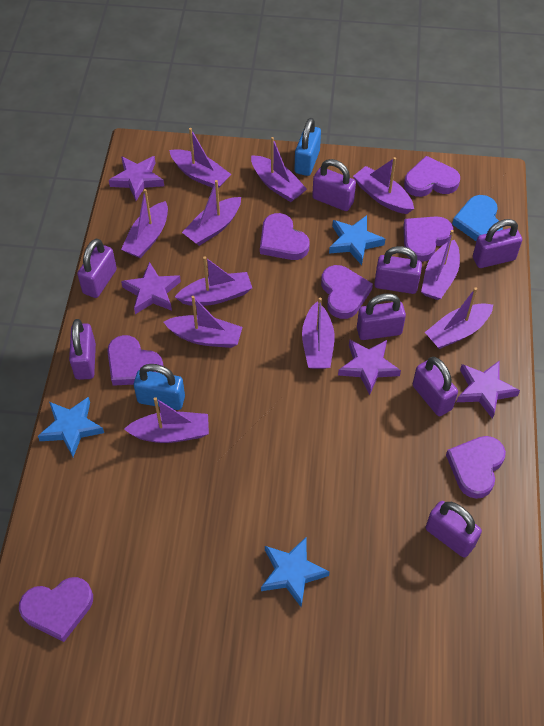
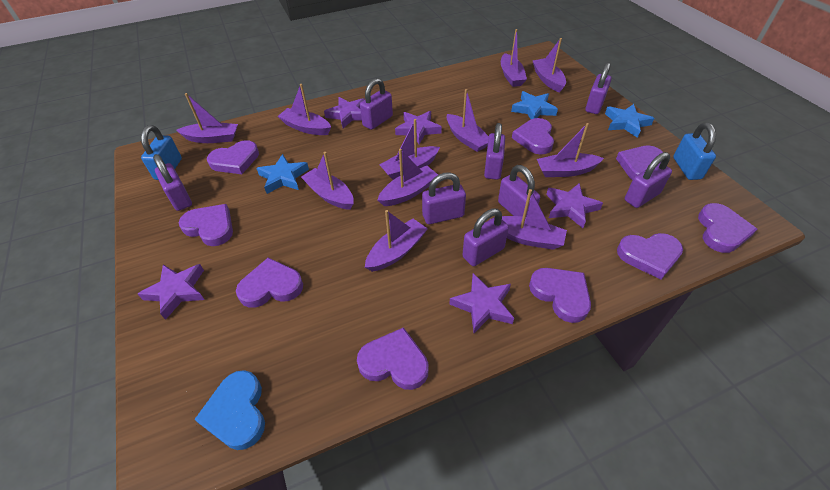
purple heart: 7 -> 9
purple star: 4 -> 5

